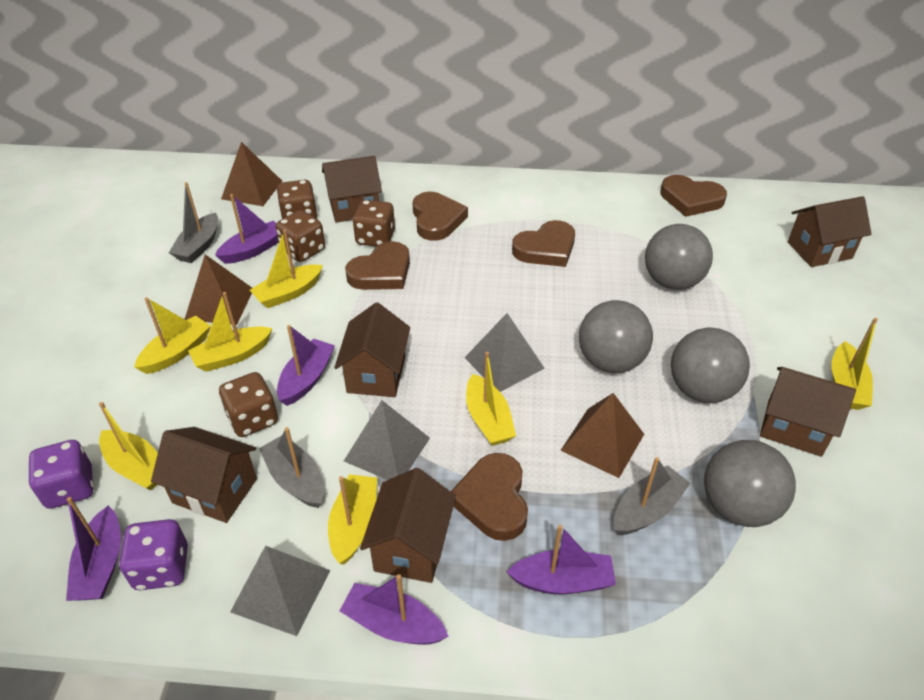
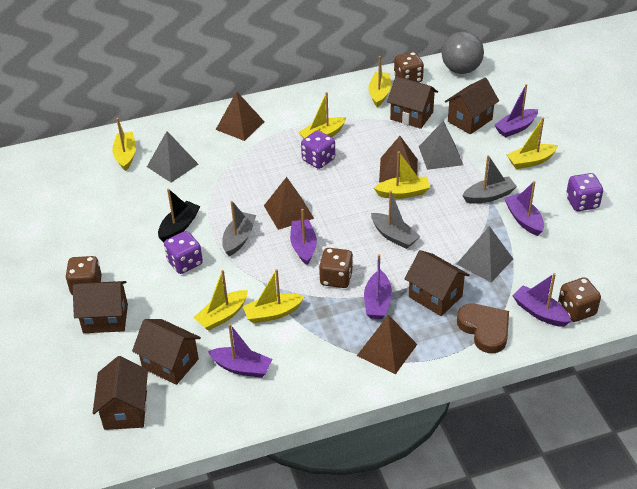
black boat: 0 -> 1
brown heart: 5 -> 1
brown pyramid: 3 -> 4
grey ball: 4 -> 1
purple boat: 5 -> 6
purple dice: 2 -> 3

